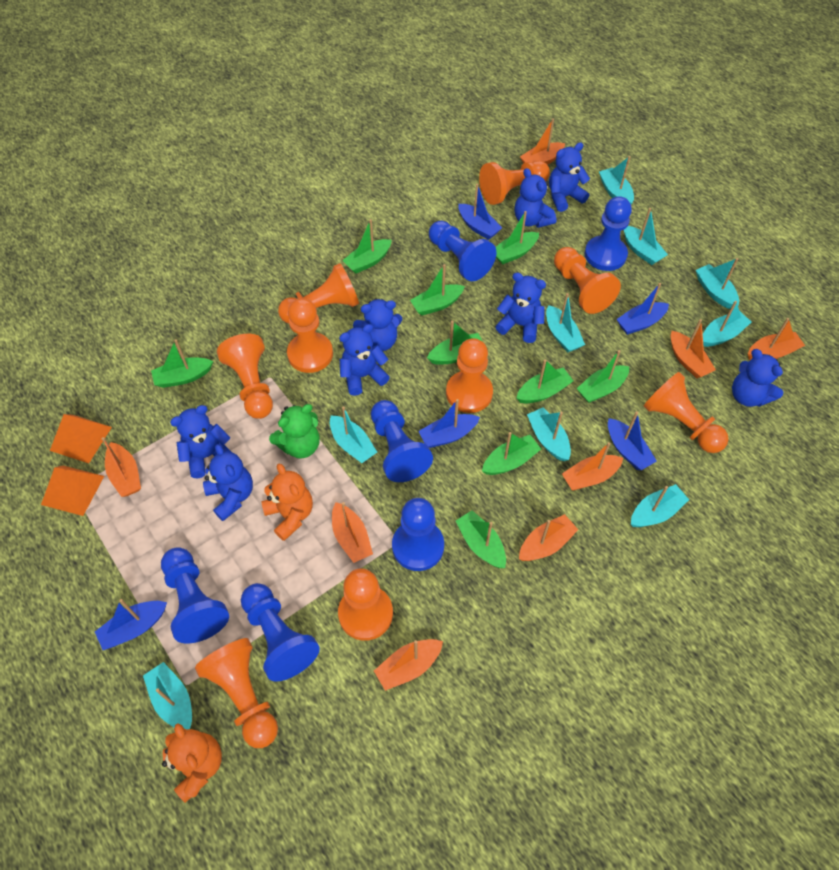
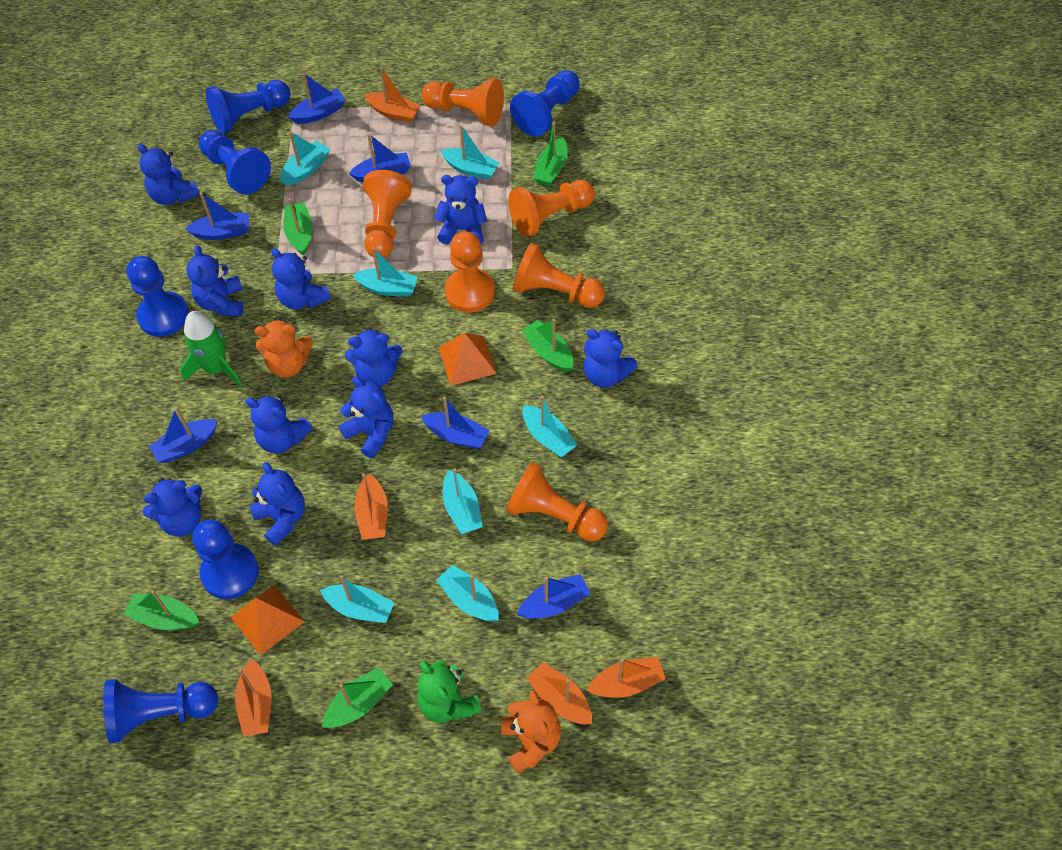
blue boat: 5 -> 6
blue teddy bear: 8 -> 10
green boat: 9 -> 5
green rocket: 0 -> 1
orange boat: 8 -> 5
orange pawn: 9 -> 6
turquoise boat: 9 -> 7

